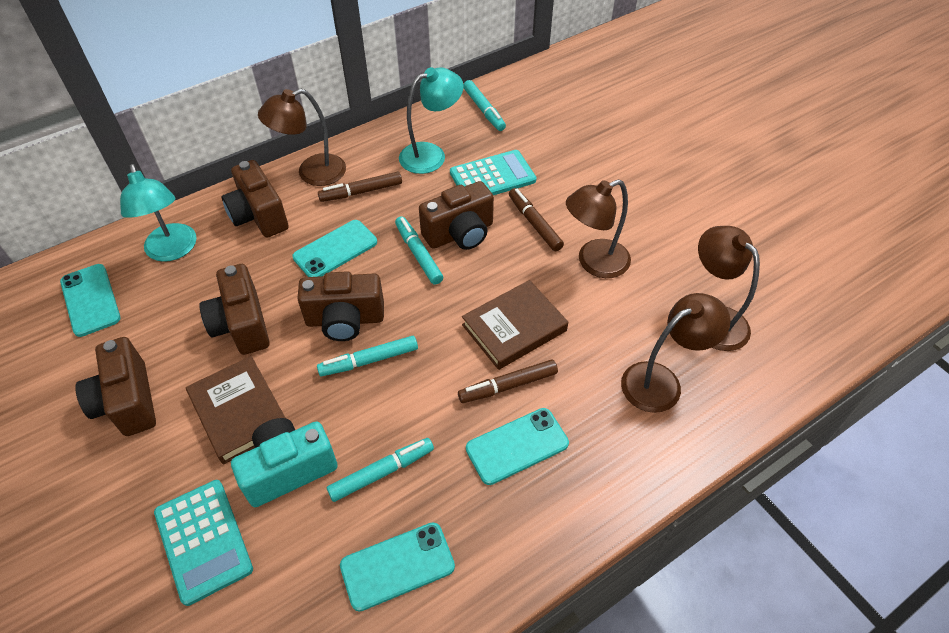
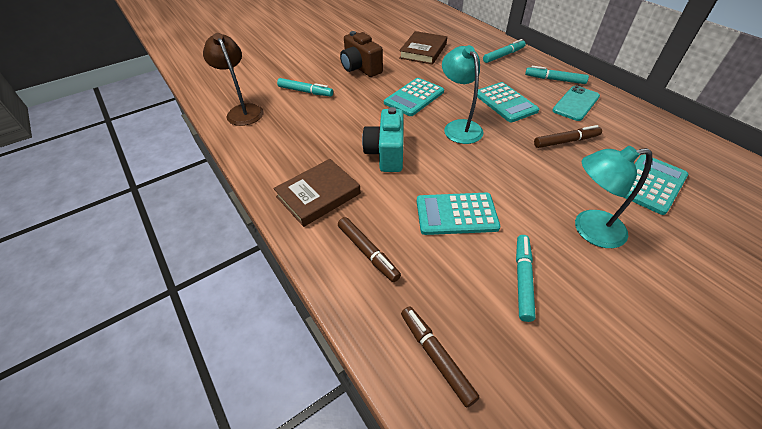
brown camera: 5 -> 1
brown lamp: 4 -> 1
turquoise calculator: 2 -> 4
turquoise phone: 4 -> 1

